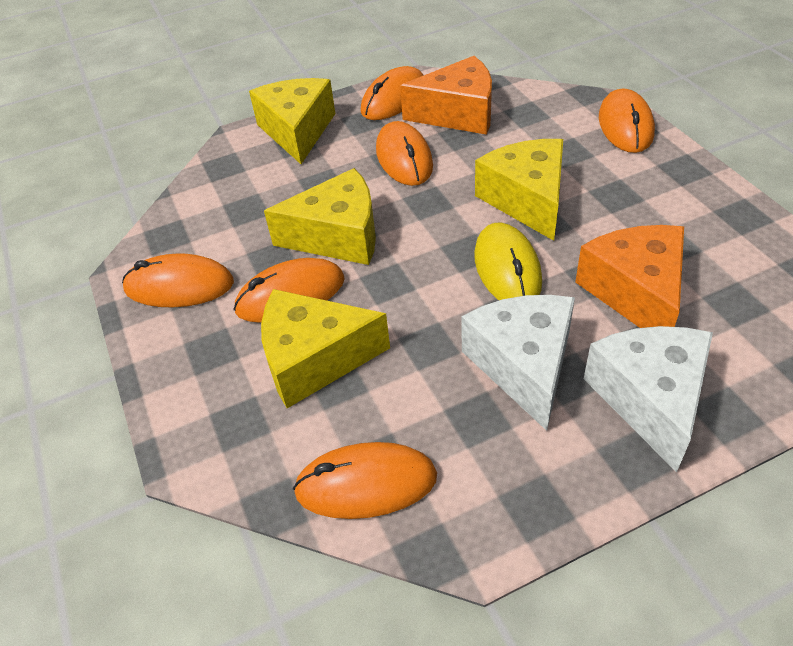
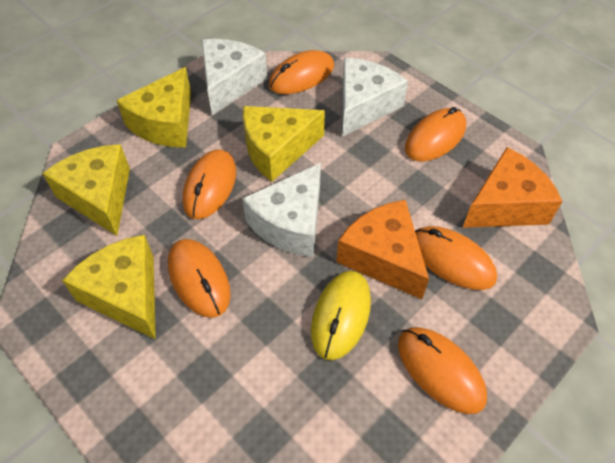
white cheese: 2 -> 3

